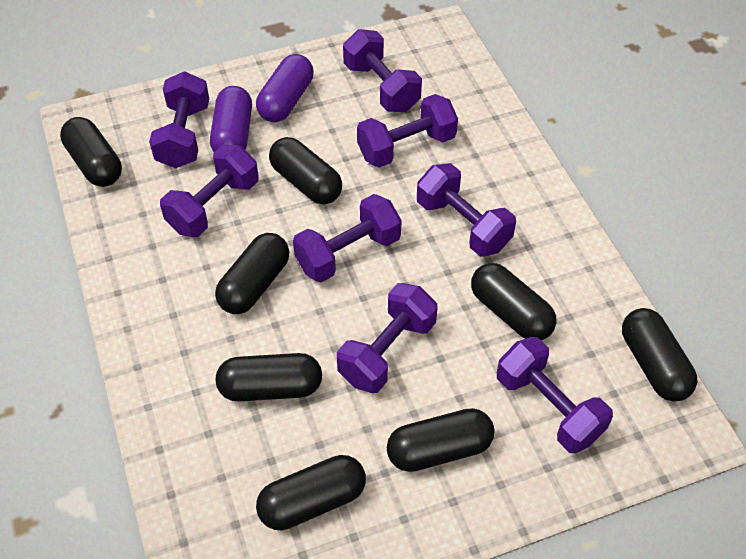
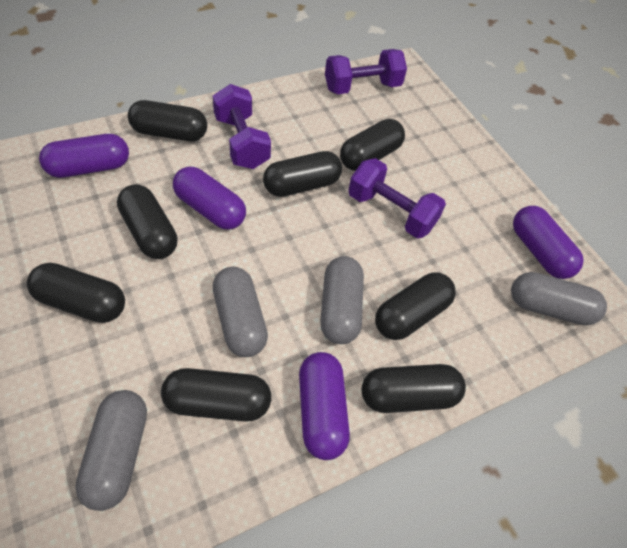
grey capsule: 0 -> 4
purple capsule: 2 -> 4
purple dumbbell: 8 -> 3

